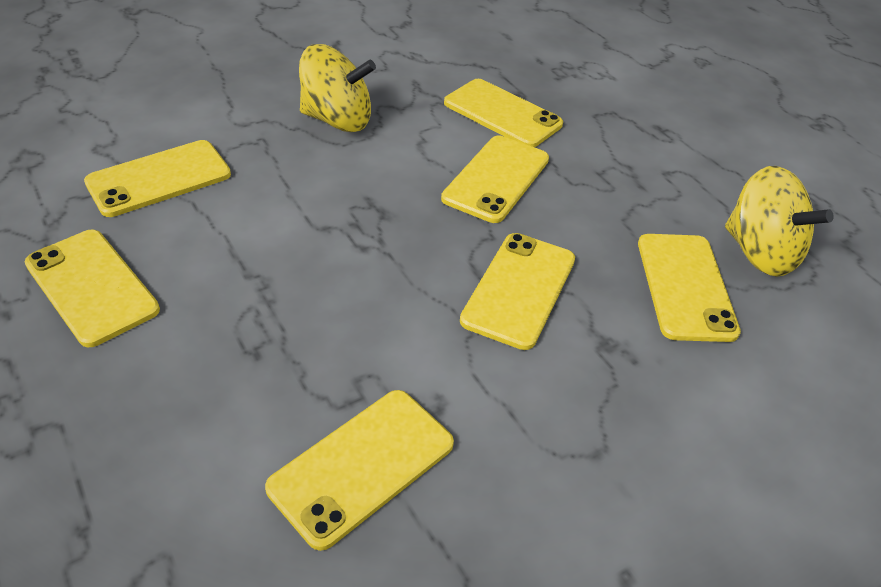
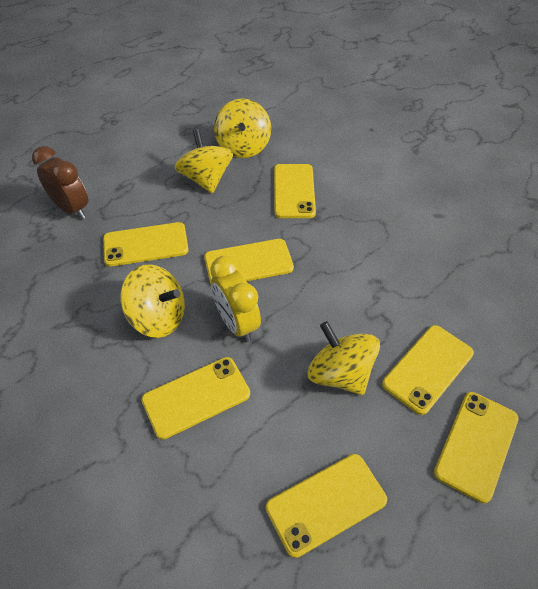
brown clock: 0 -> 1
yellow clock: 0 -> 1
yellow spinning top: 2 -> 4

